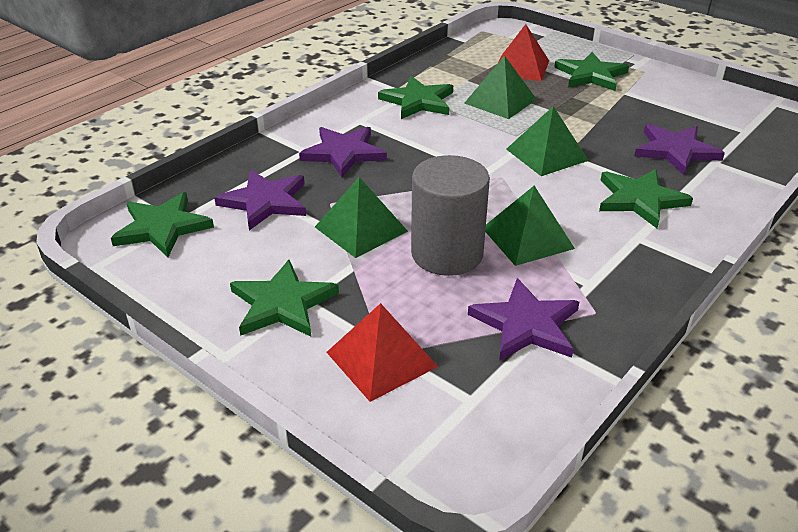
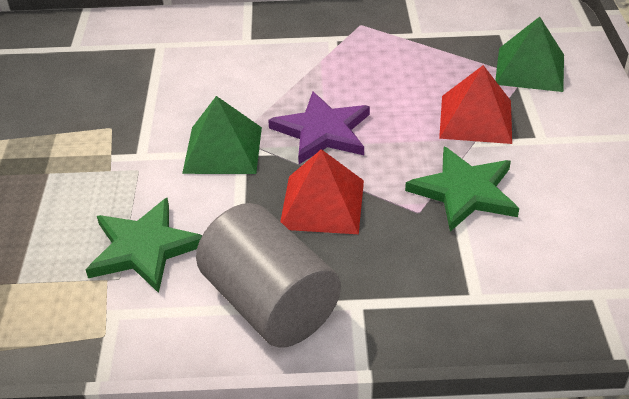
green pyramid: 4 -> 2
green star: 5 -> 2
purple star: 4 -> 1

